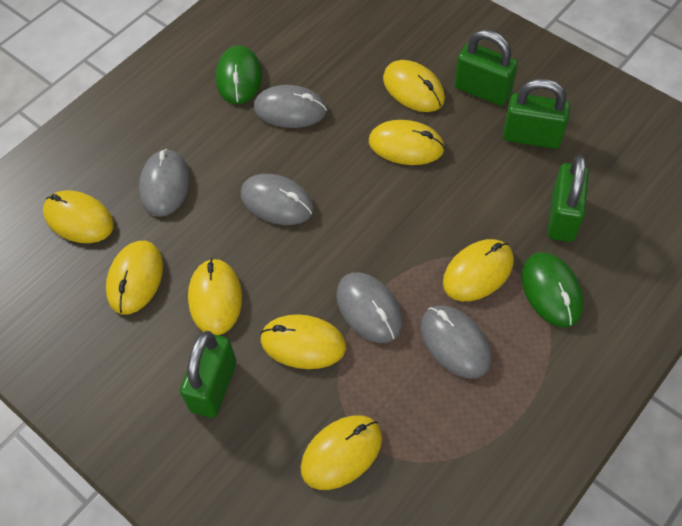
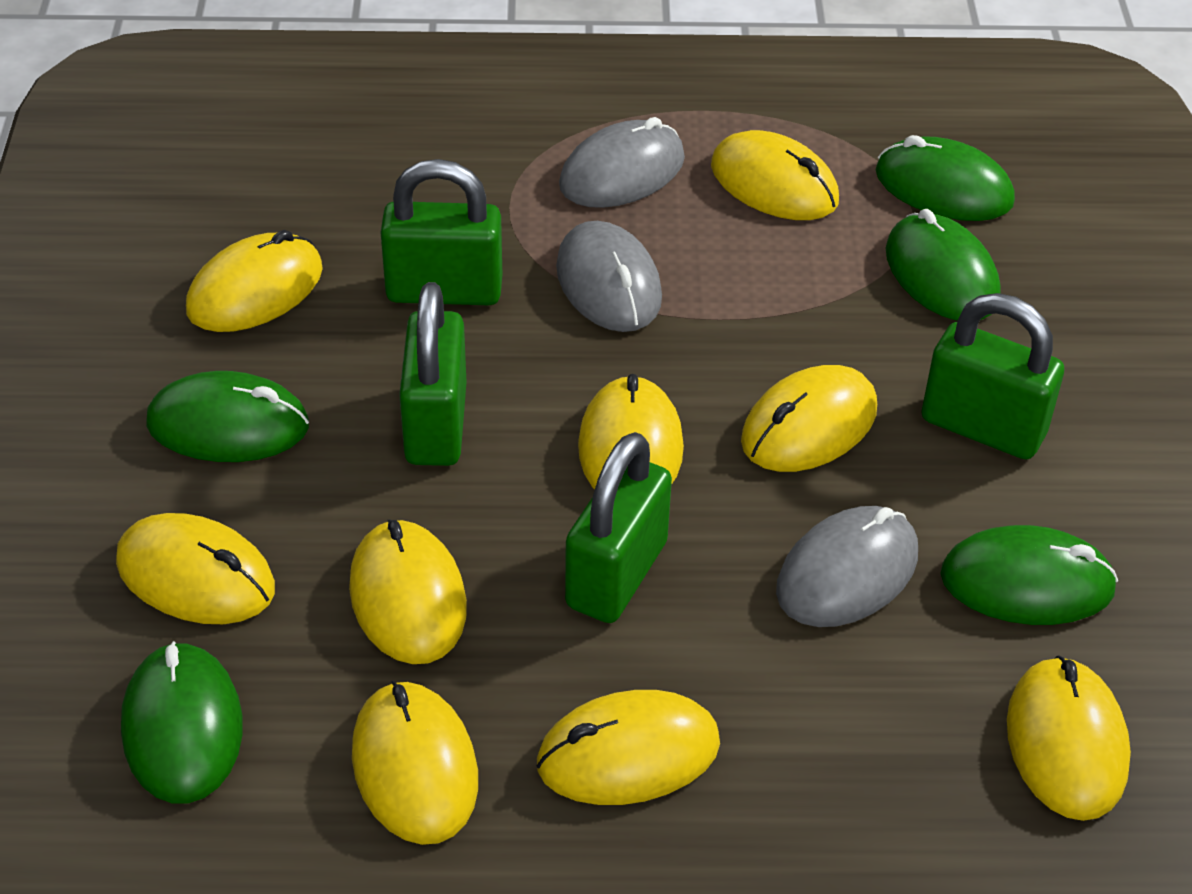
green mouse: 2 -> 5
grey mouse: 5 -> 3
yellow mouse: 8 -> 9

